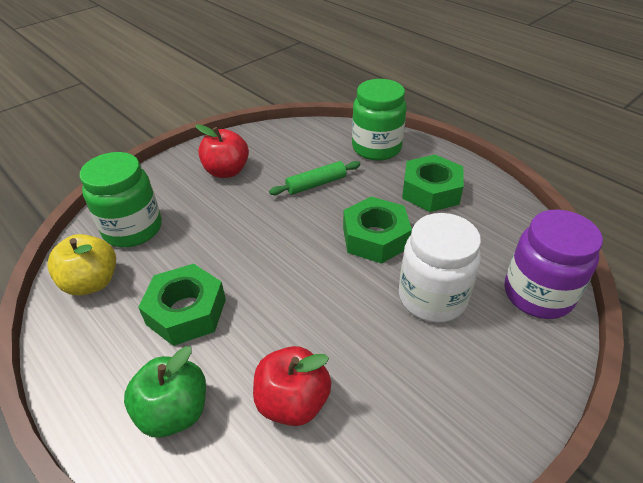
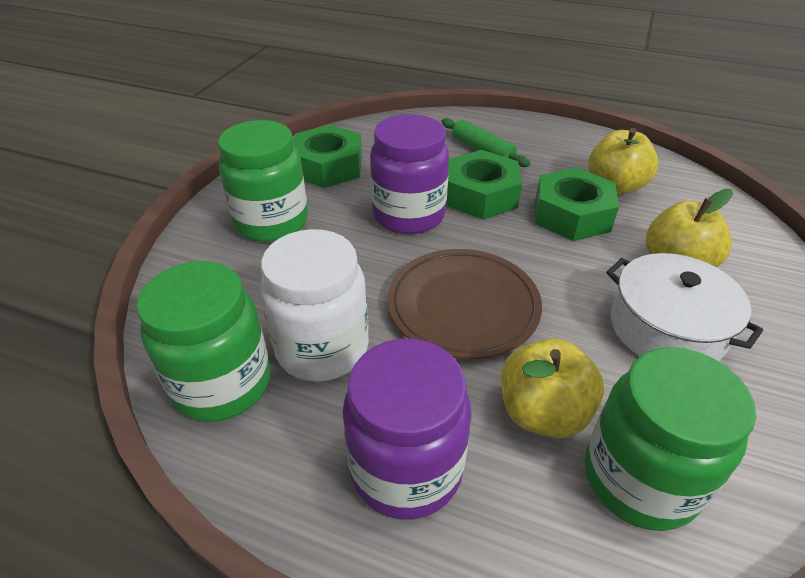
brown plate: 0 -> 1
green apple: 1 -> 0
green jar: 2 -> 3
purple jar: 1 -> 2
red apple: 2 -> 0
white pot: 0 -> 1
yellow apple: 1 -> 3

